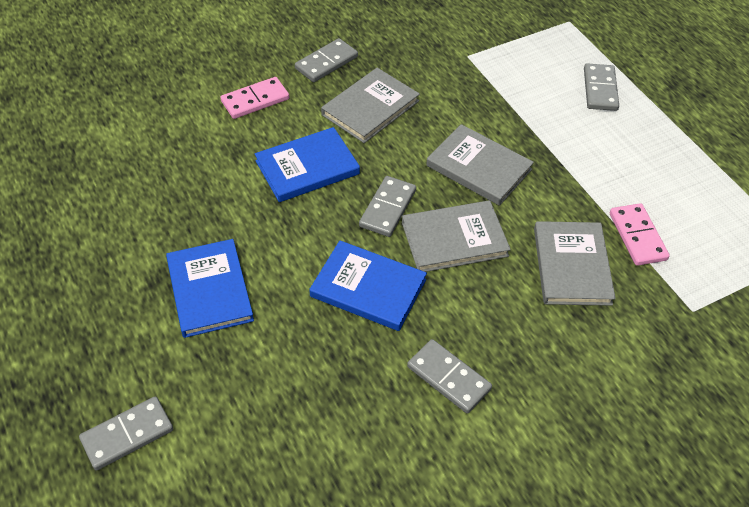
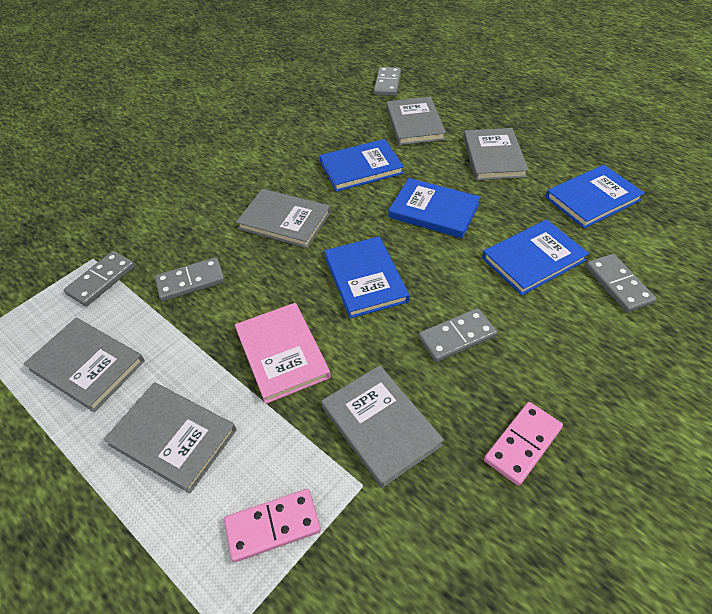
blue book: 3 -> 5
grey book: 4 -> 6
pink book: 0 -> 1

